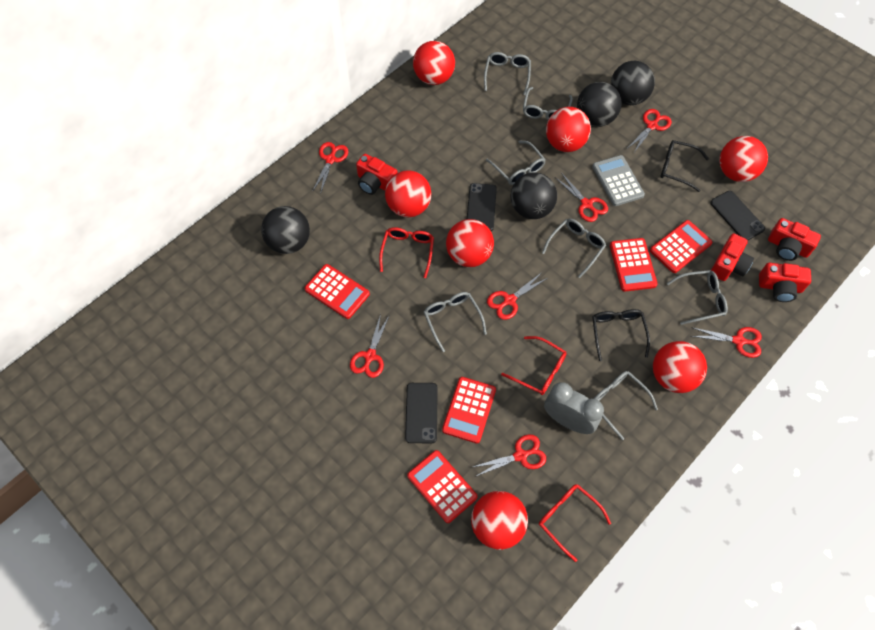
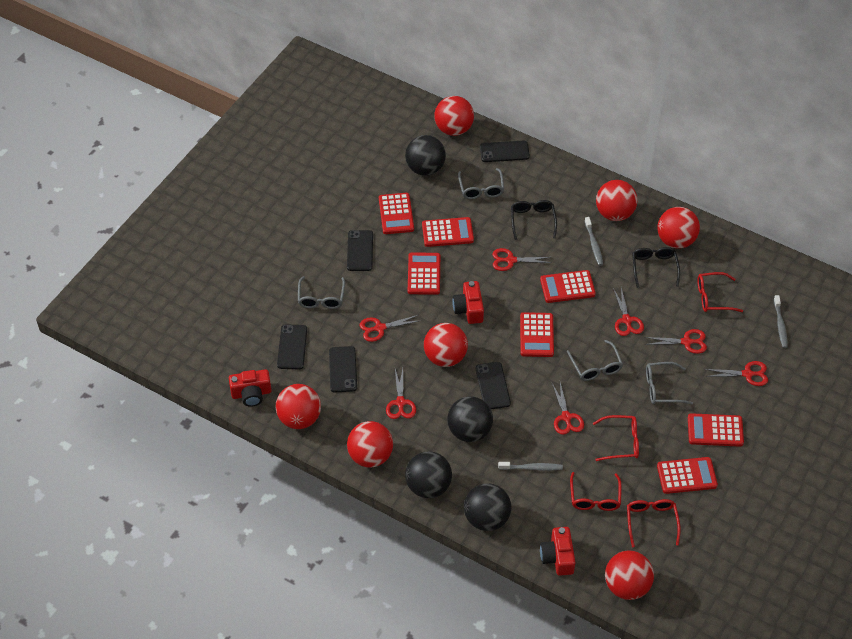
black phone: 3 -> 5
grey calculator: 1 -> 0
grey clock: 1 -> 0
grey glasses: 7 -> 4
grey toothbrush: 0 -> 3
red calculator: 5 -> 7
red camera: 4 -> 3
red glasses: 3 -> 4

